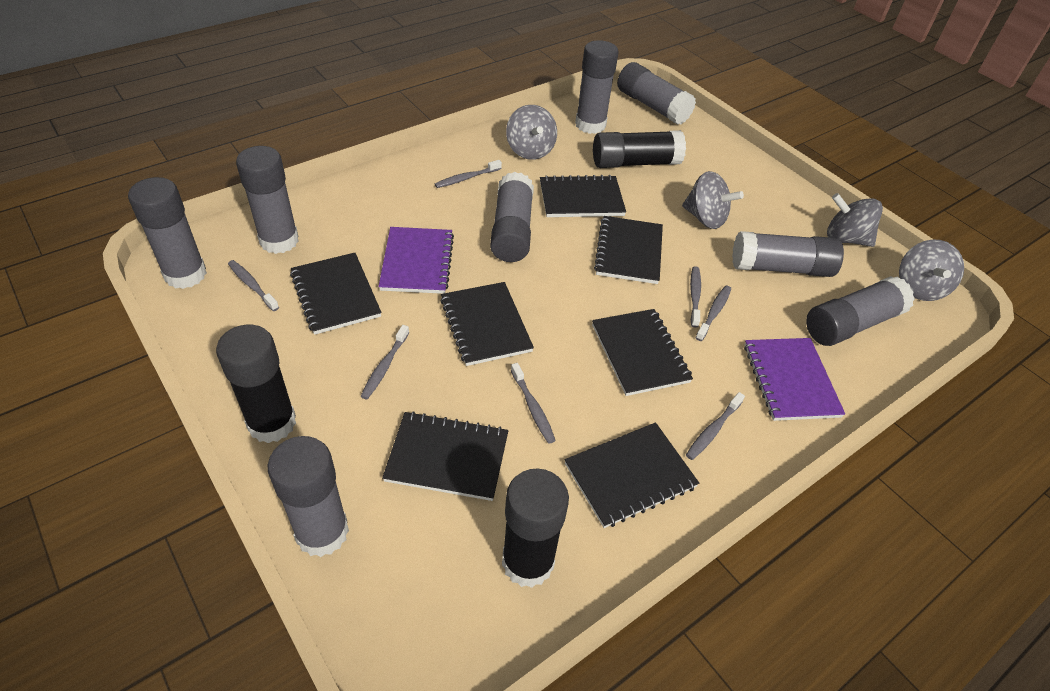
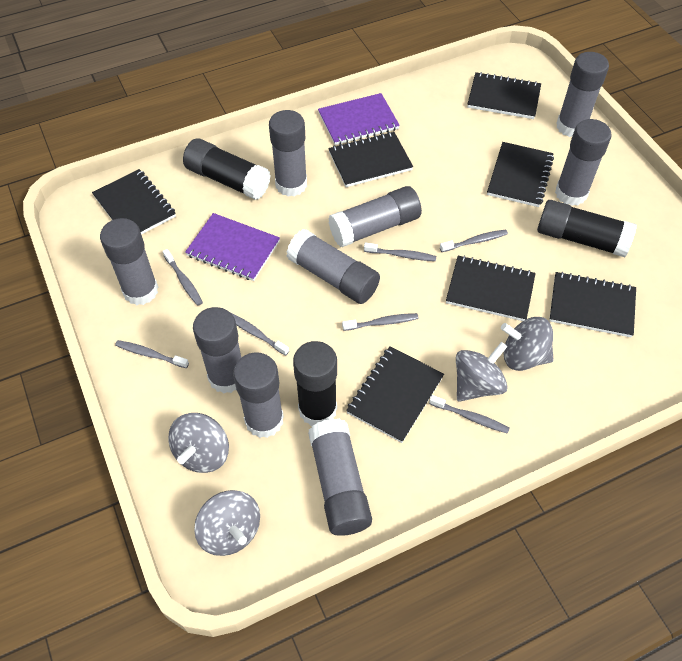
grey glue stick: 8 -> 9

